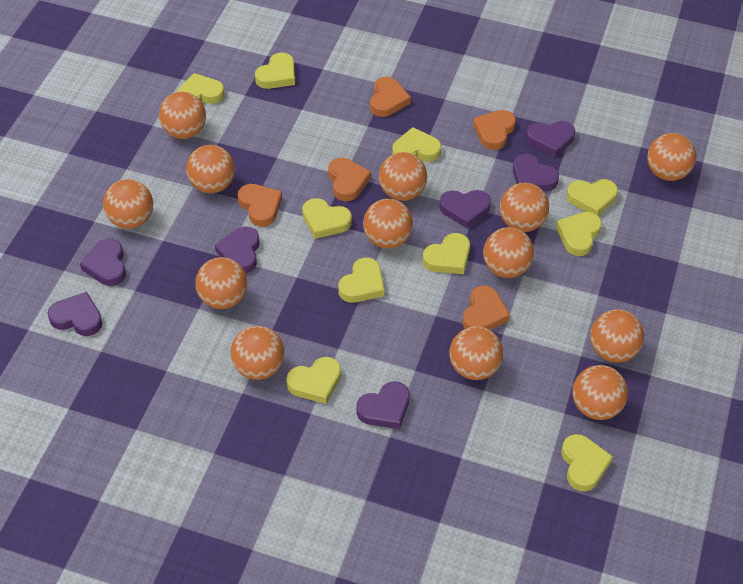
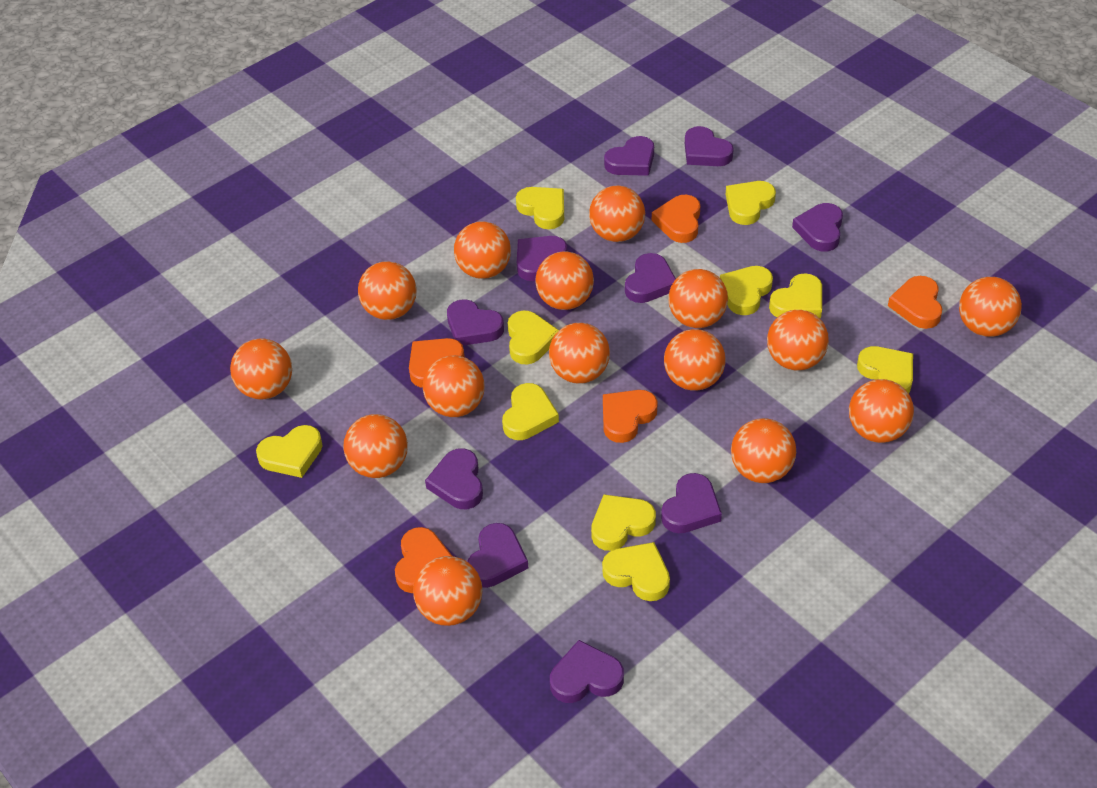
orange ball: 13 -> 15
purple heart: 7 -> 10

